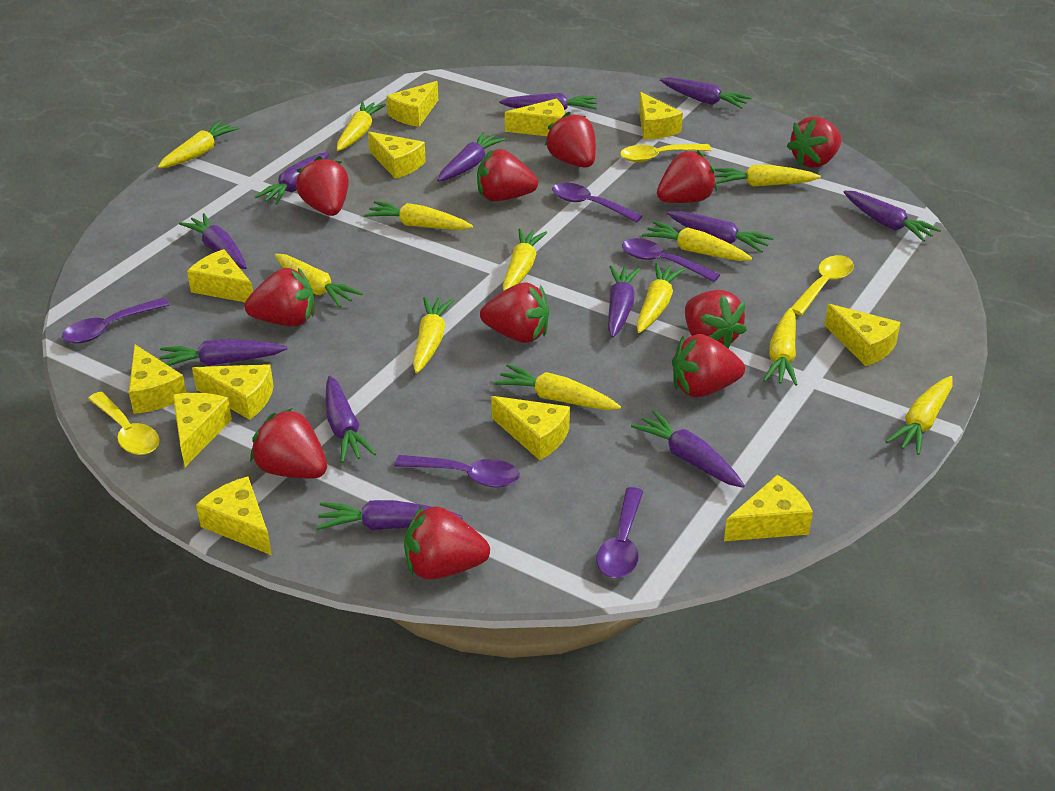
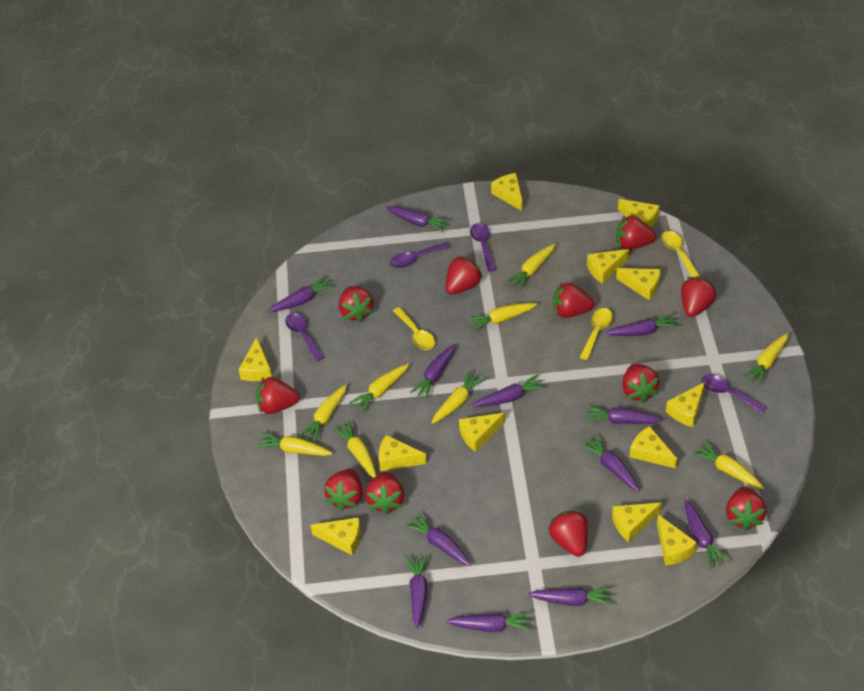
purple spoon: 5 -> 4
yellow carrot: 12 -> 9

